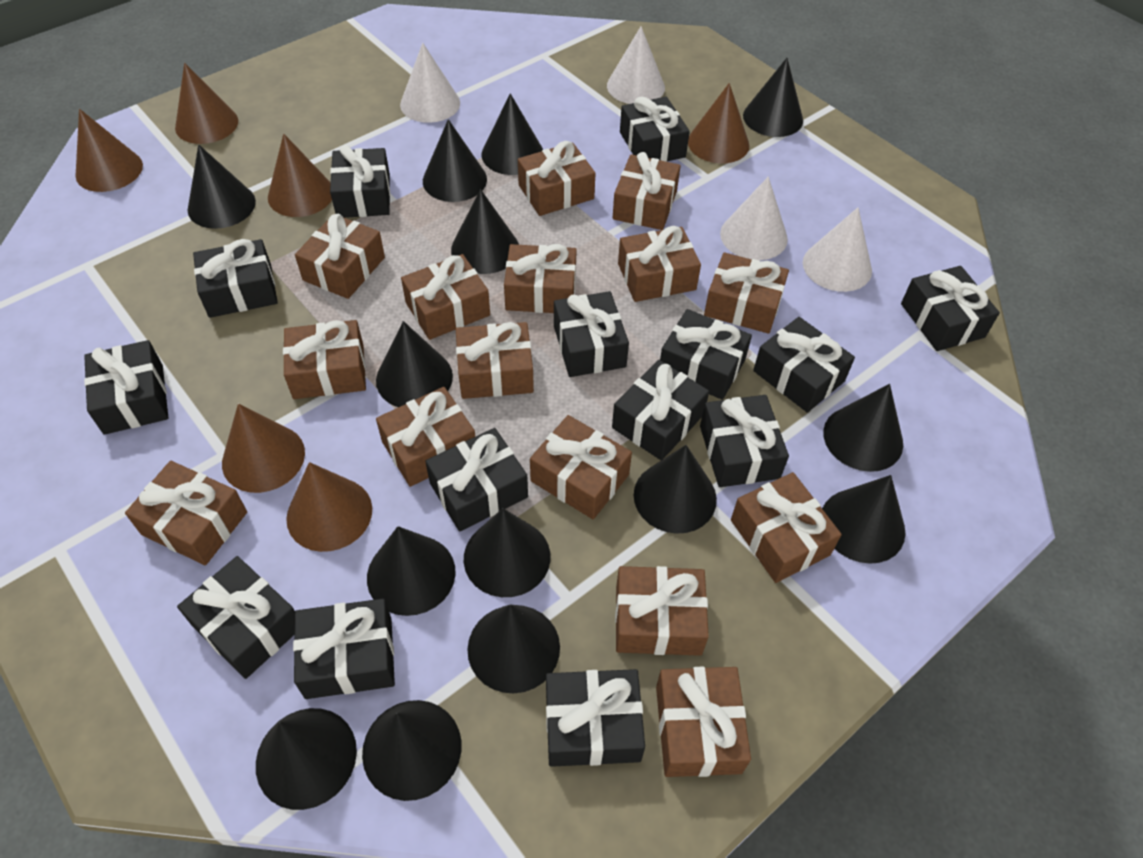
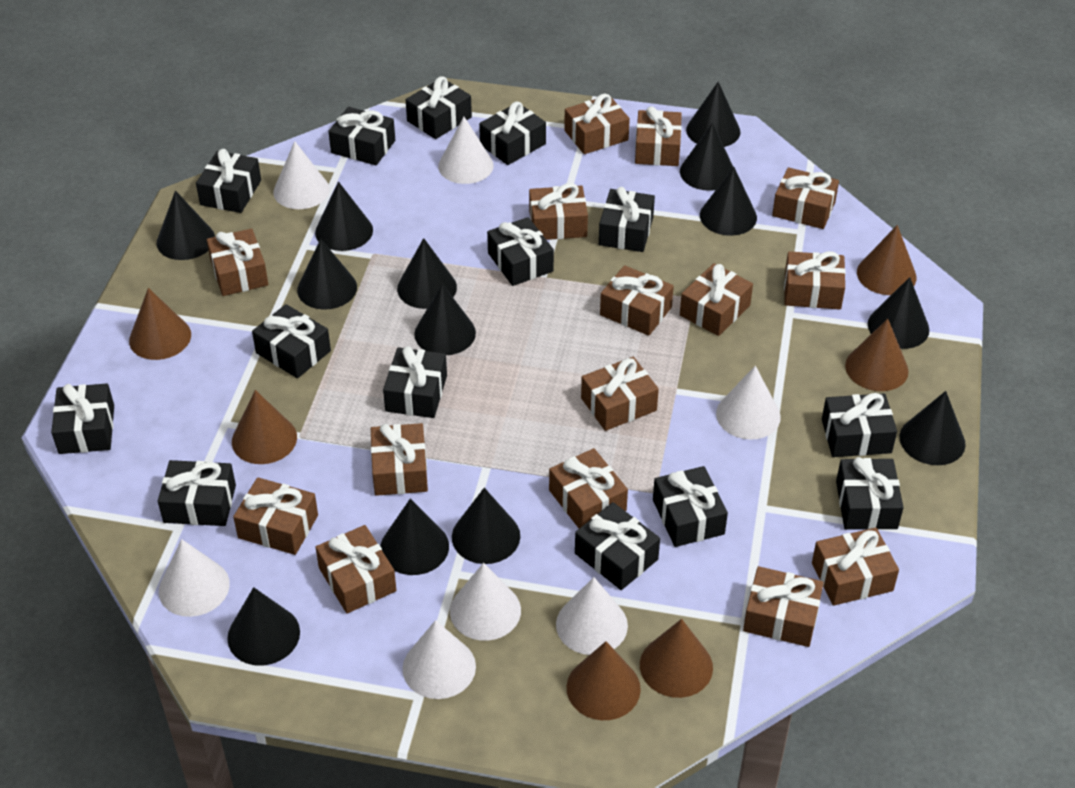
black cone: 14 -> 13
white cone: 4 -> 7

